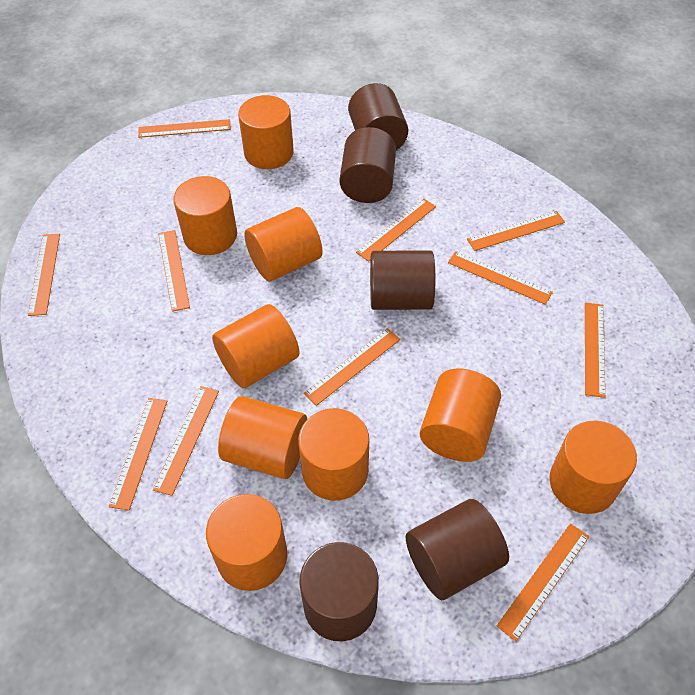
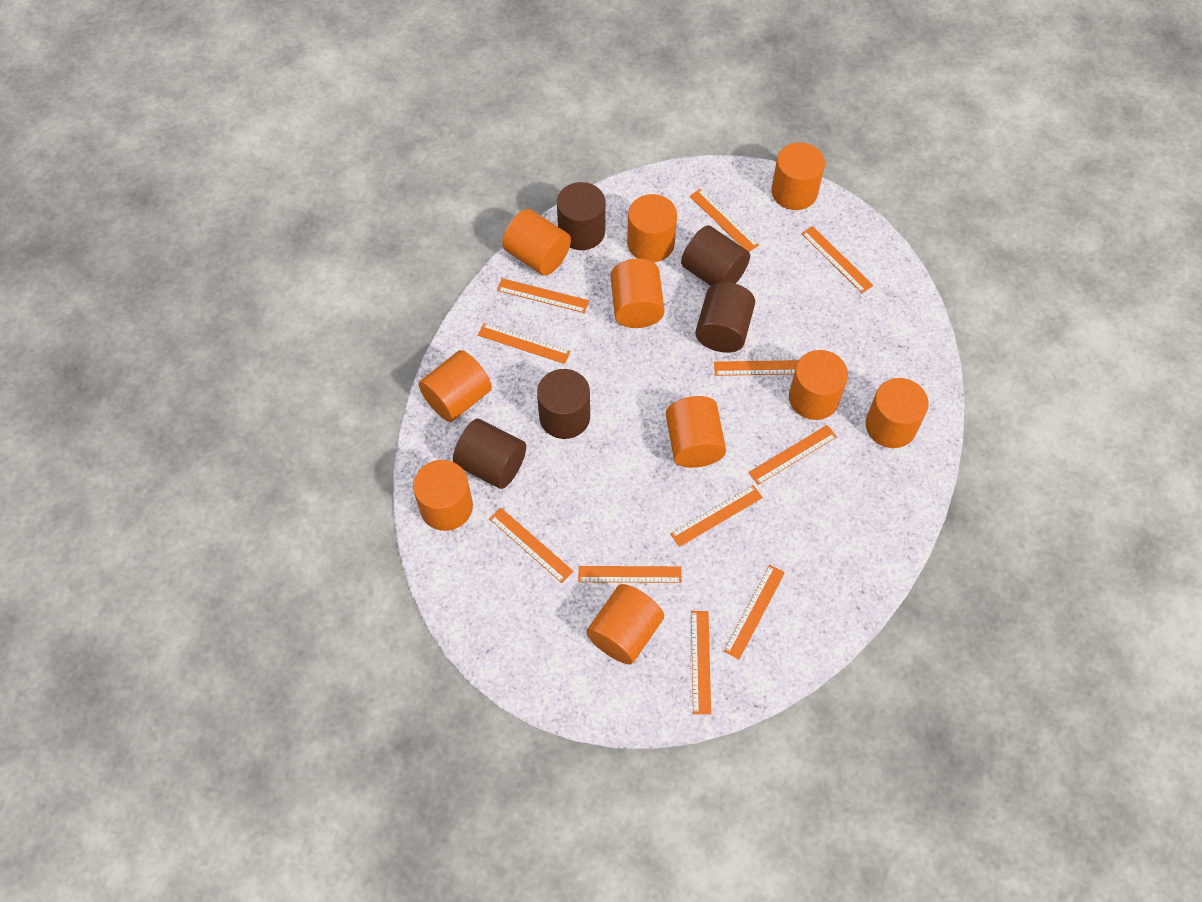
orange cylinder: 9 -> 10

